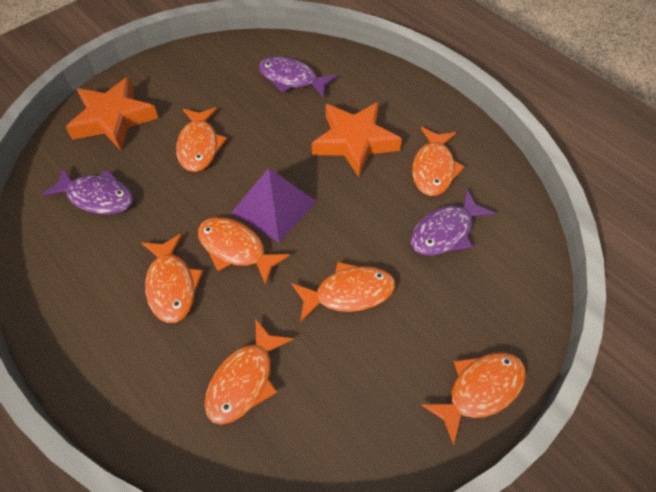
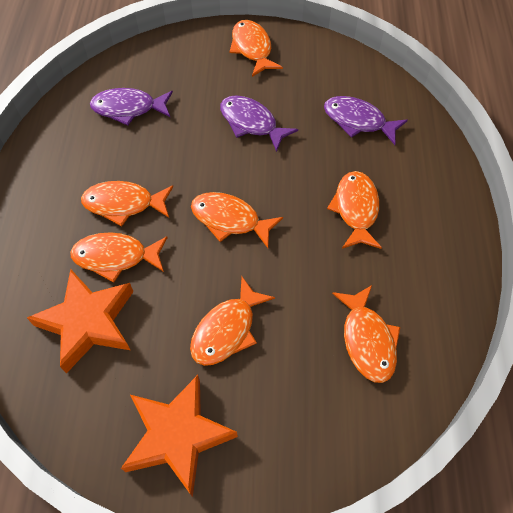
purple pyramid: 1 -> 0

